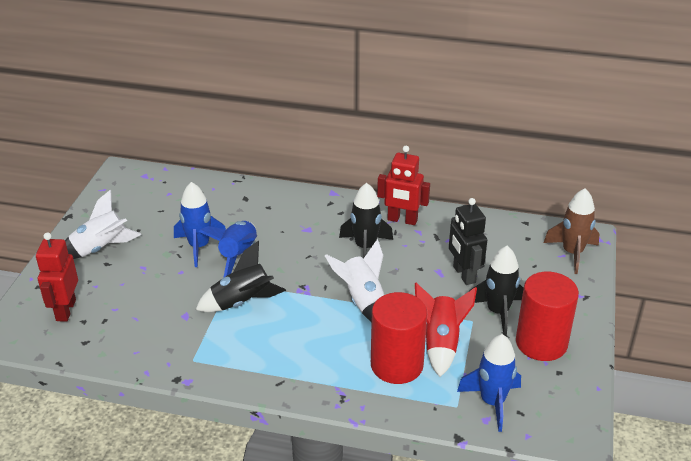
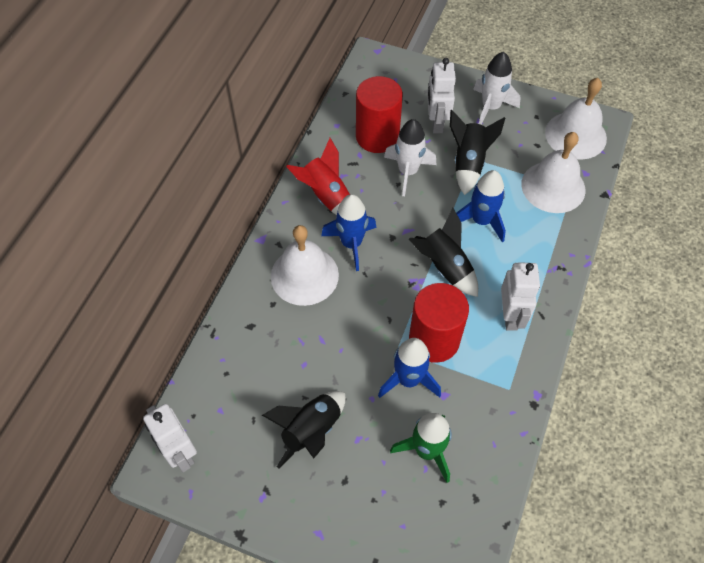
black robot: 1 -> 0
brown rocket: 1 -> 0
green rocket: 0 -> 1
red robot: 2 -> 0
white bell: 0 -> 3
white robot: 0 -> 3

